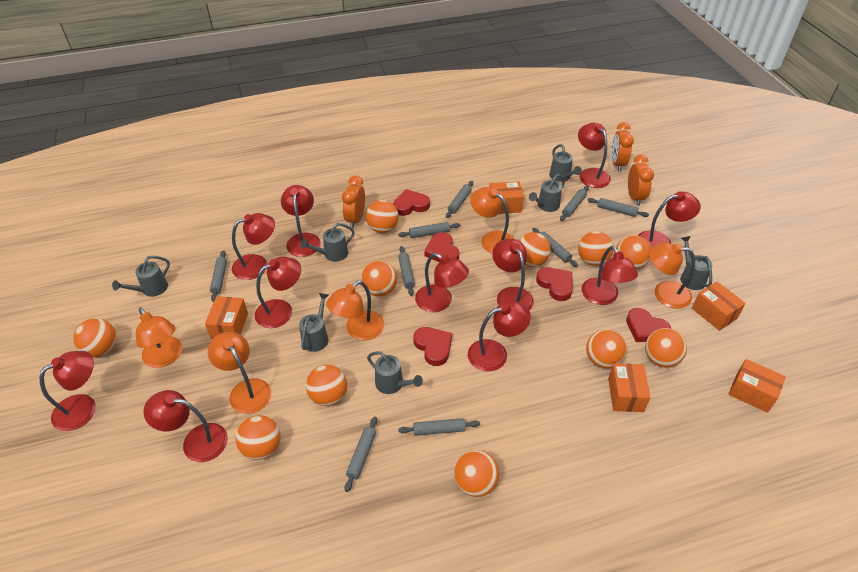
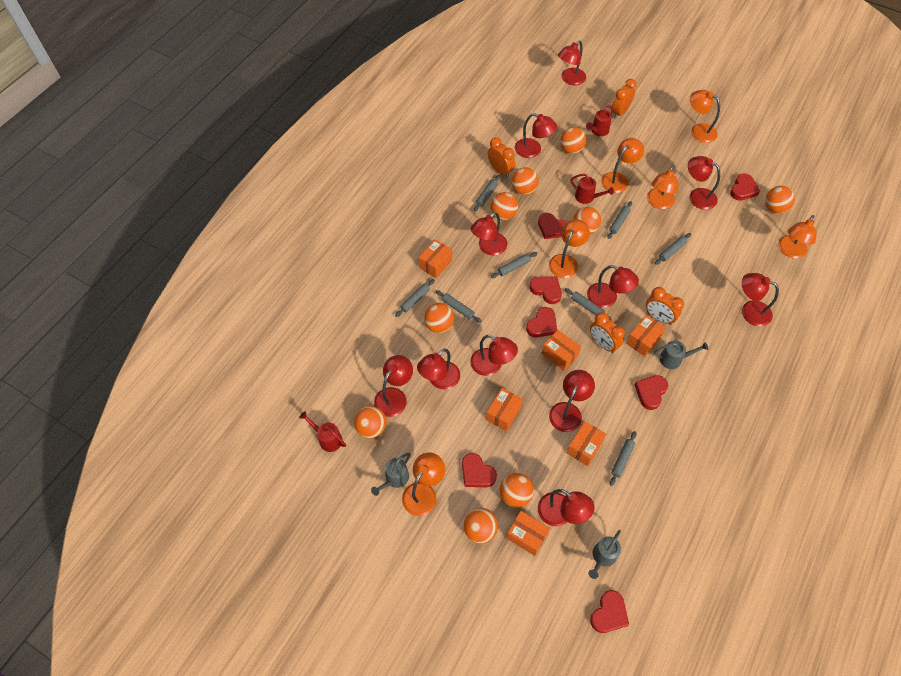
grey rolling pin: 9 -> 8
grey watering can: 7 -> 3
orange ball: 11 -> 9
orange box: 5 -> 6
orange clock: 3 -> 4
orange lamp: 5 -> 6
red heart: 5 -> 7
red watering can: 0 -> 3

